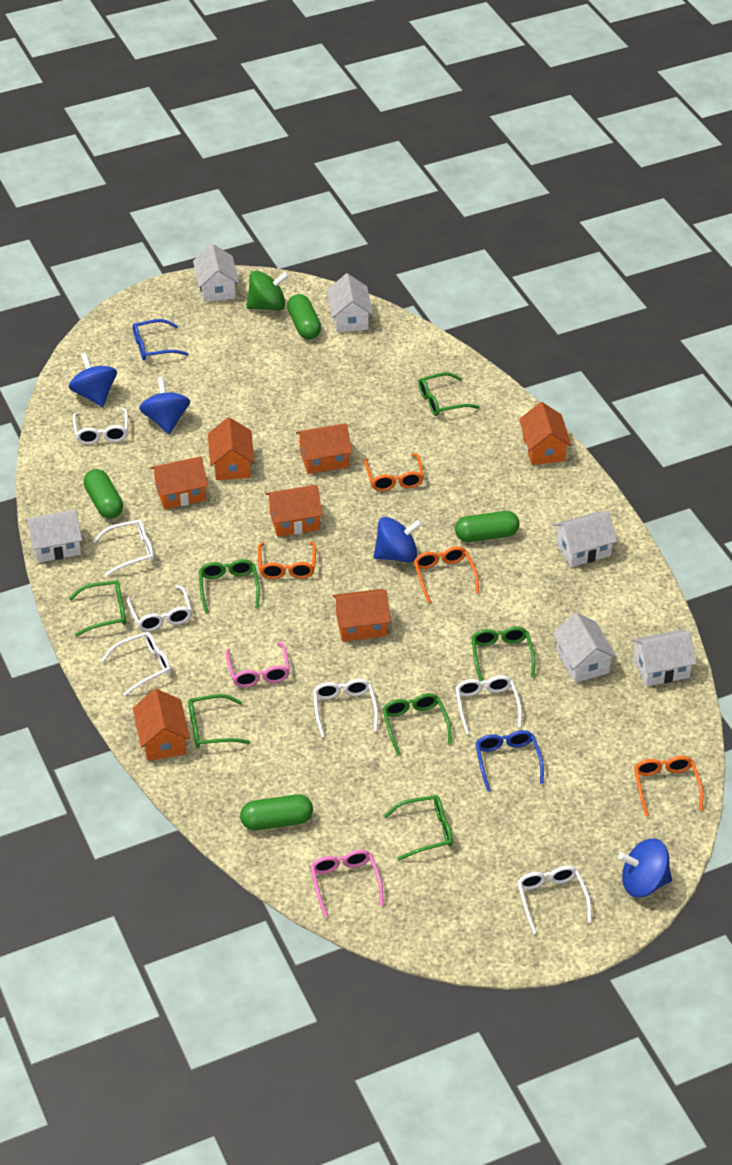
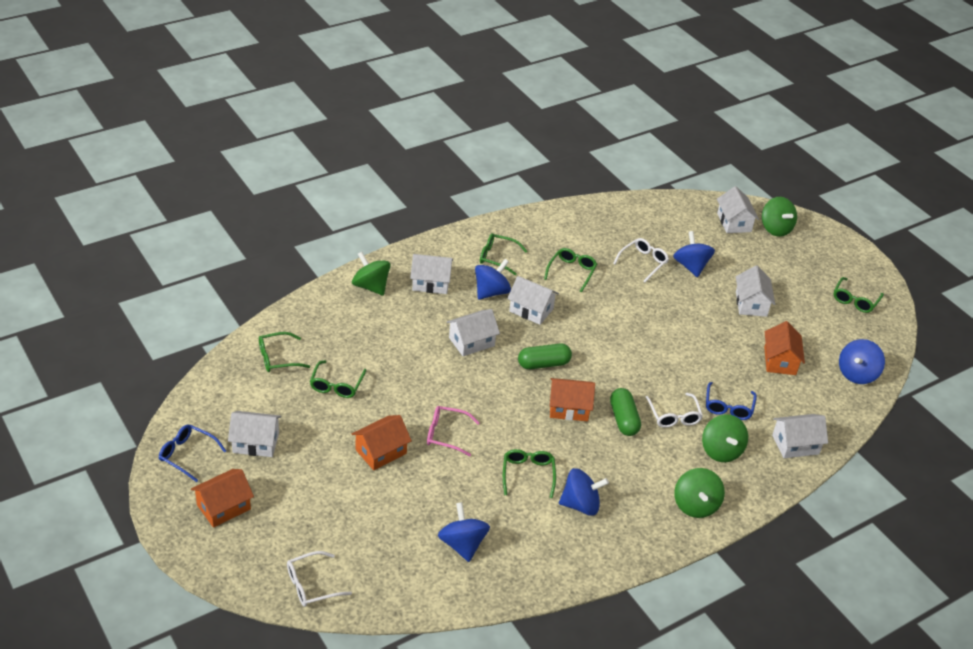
blue spinning top: 4 -> 5
green capsule: 4 -> 2
green glasses: 7 -> 6
green spinning top: 1 -> 4
orange glasses: 4 -> 0
orange house: 7 -> 4
pink glasses: 2 -> 1
white glasses: 7 -> 3
white house: 6 -> 7

